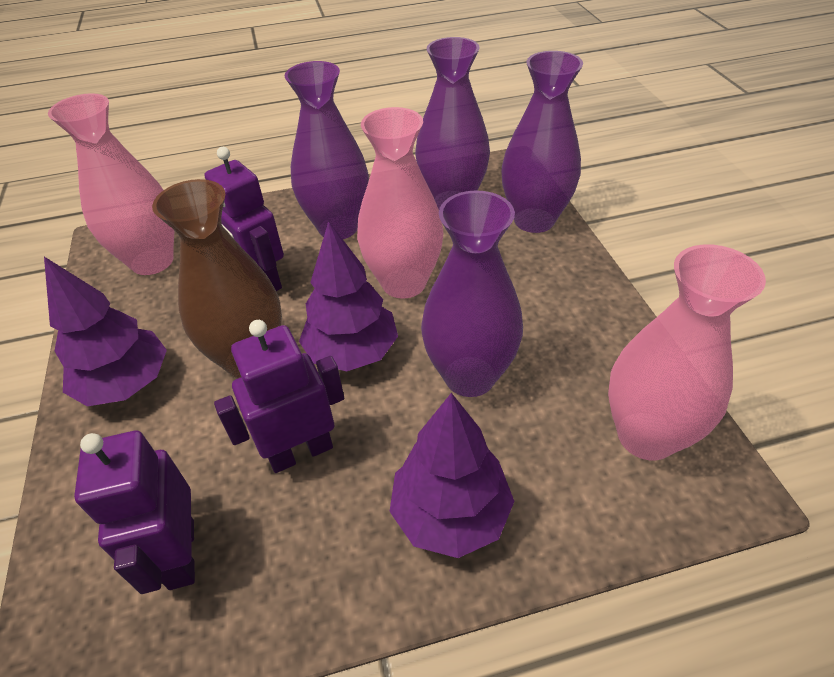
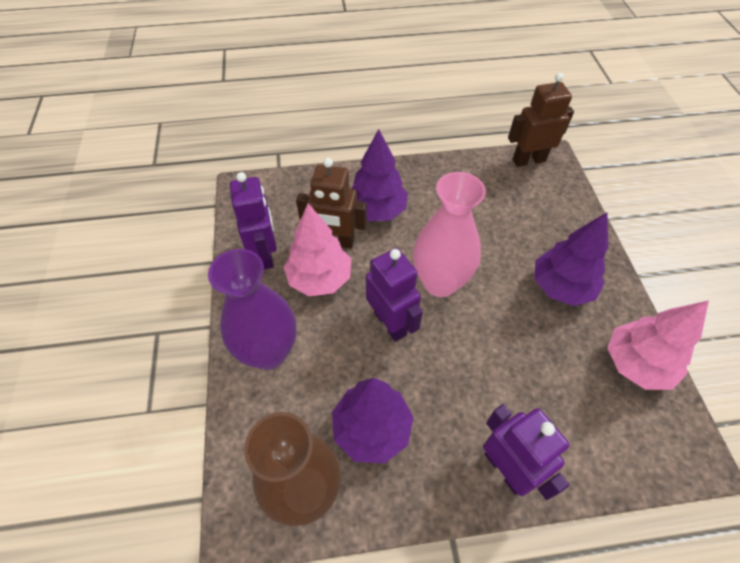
brown robot: 0 -> 2
pink tree: 0 -> 2
pink vase: 3 -> 1
purple vase: 4 -> 1

